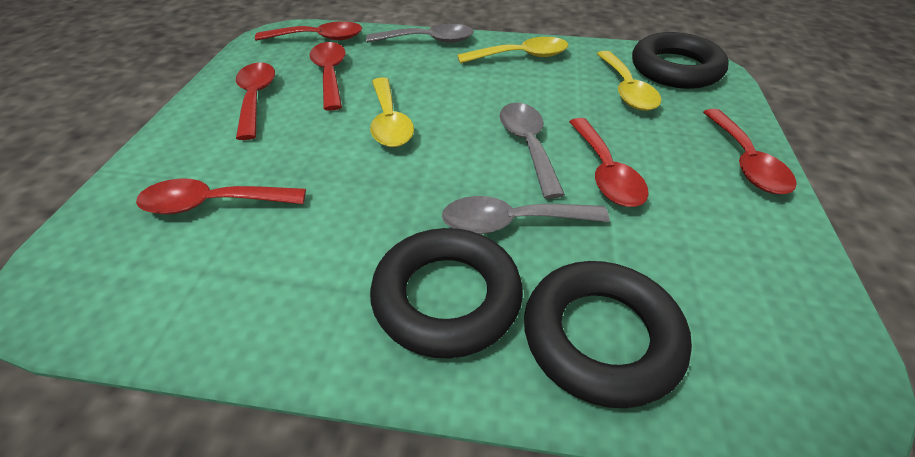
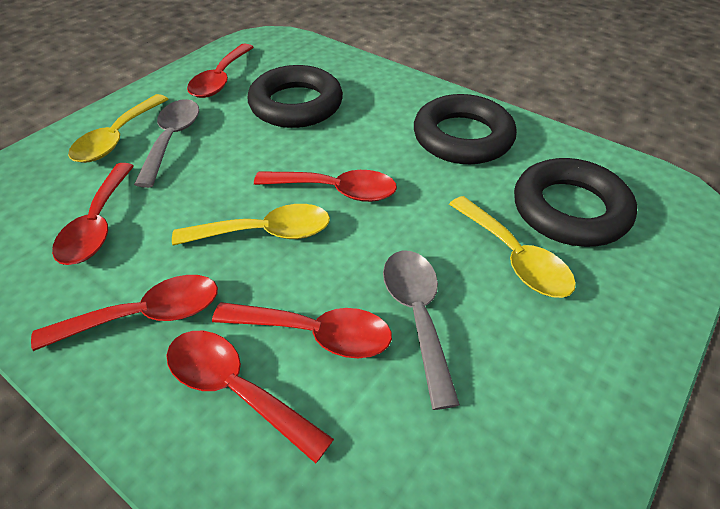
grey spoon: 3 -> 2

